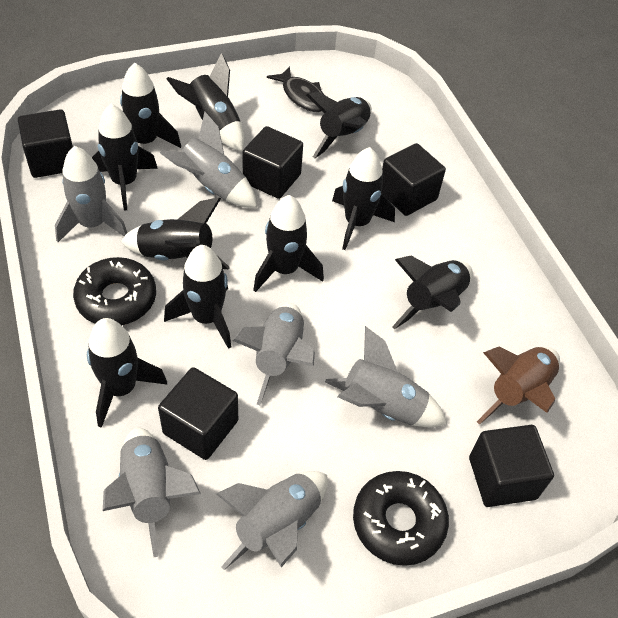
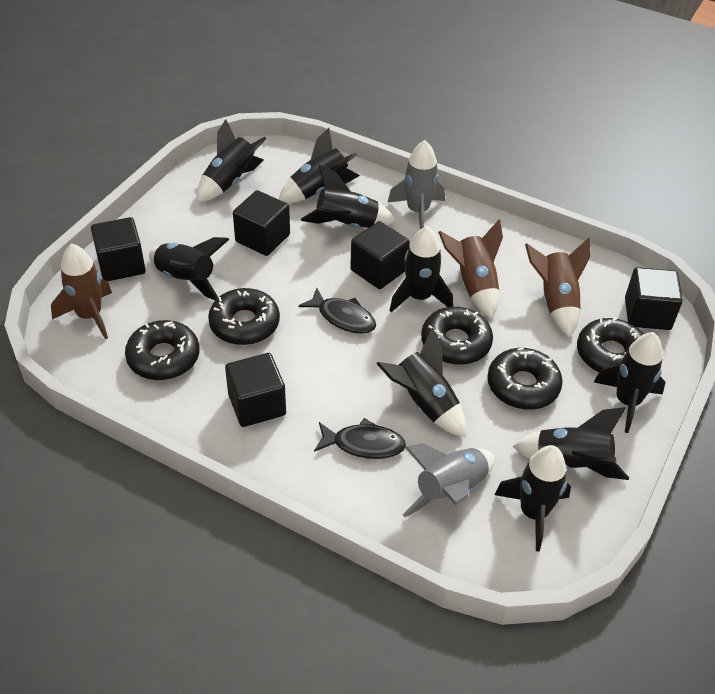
black donut: 2 -> 5
black fish: 1 -> 2
black rocket: 10 -> 9
brown rocket: 1 -> 3
grey rocket: 6 -> 2

